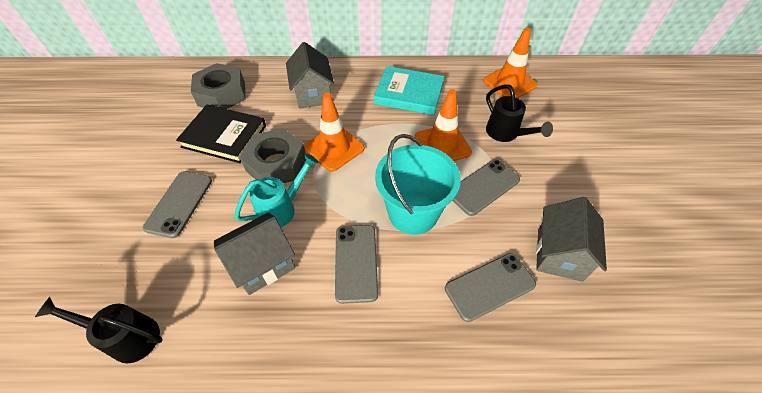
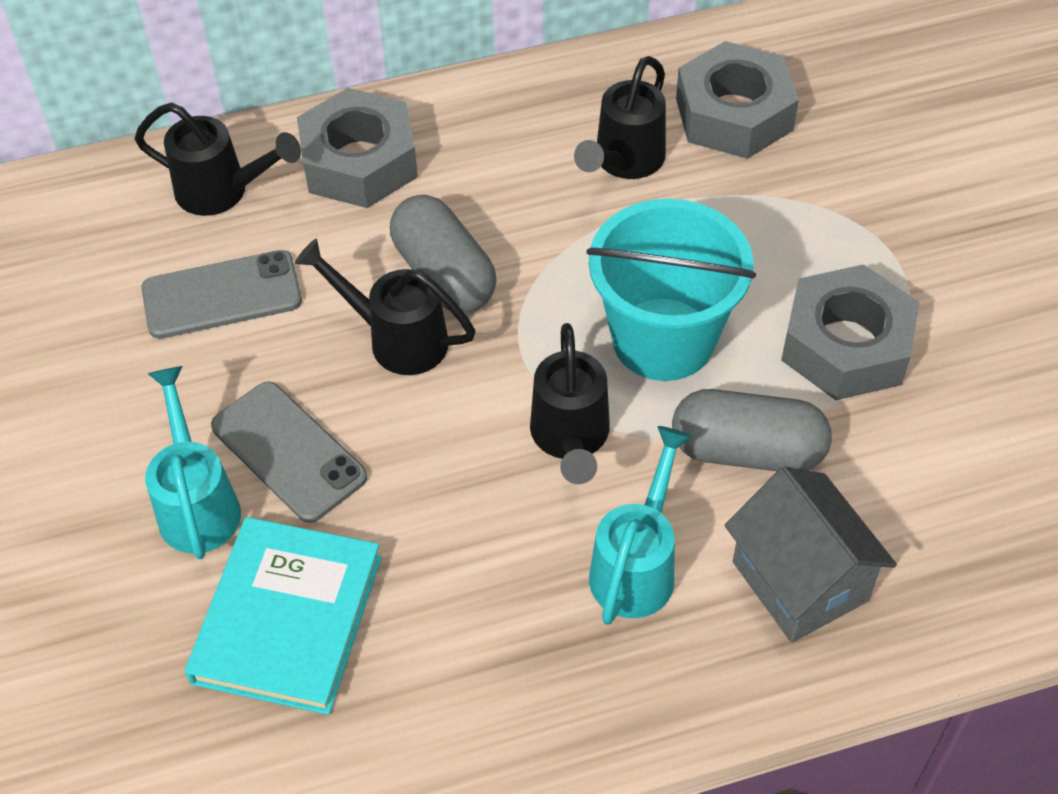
black book: 1 -> 0
black watering can: 2 -> 4
grey capsule: 0 -> 2
grey house: 3 -> 1
grey nut: 2 -> 3
grey phone: 4 -> 2
orange traffic cone: 3 -> 0
turquoise watering can: 1 -> 2

